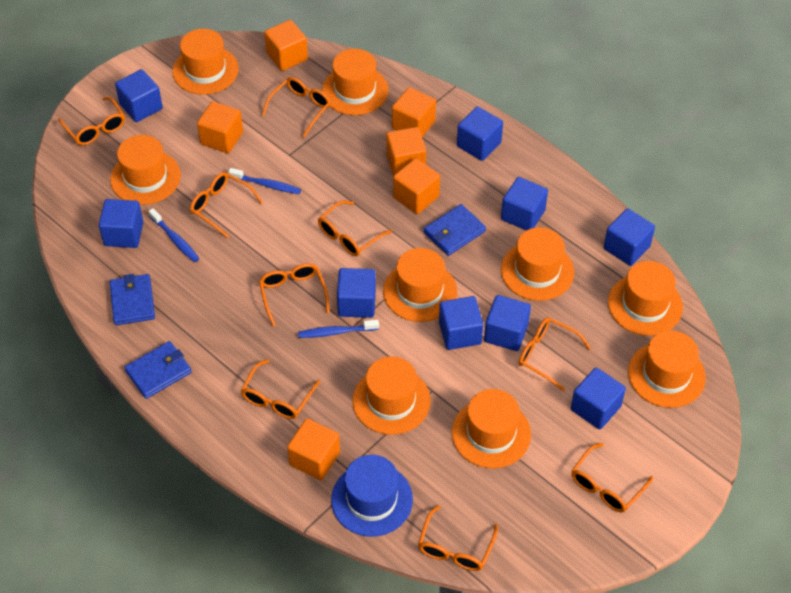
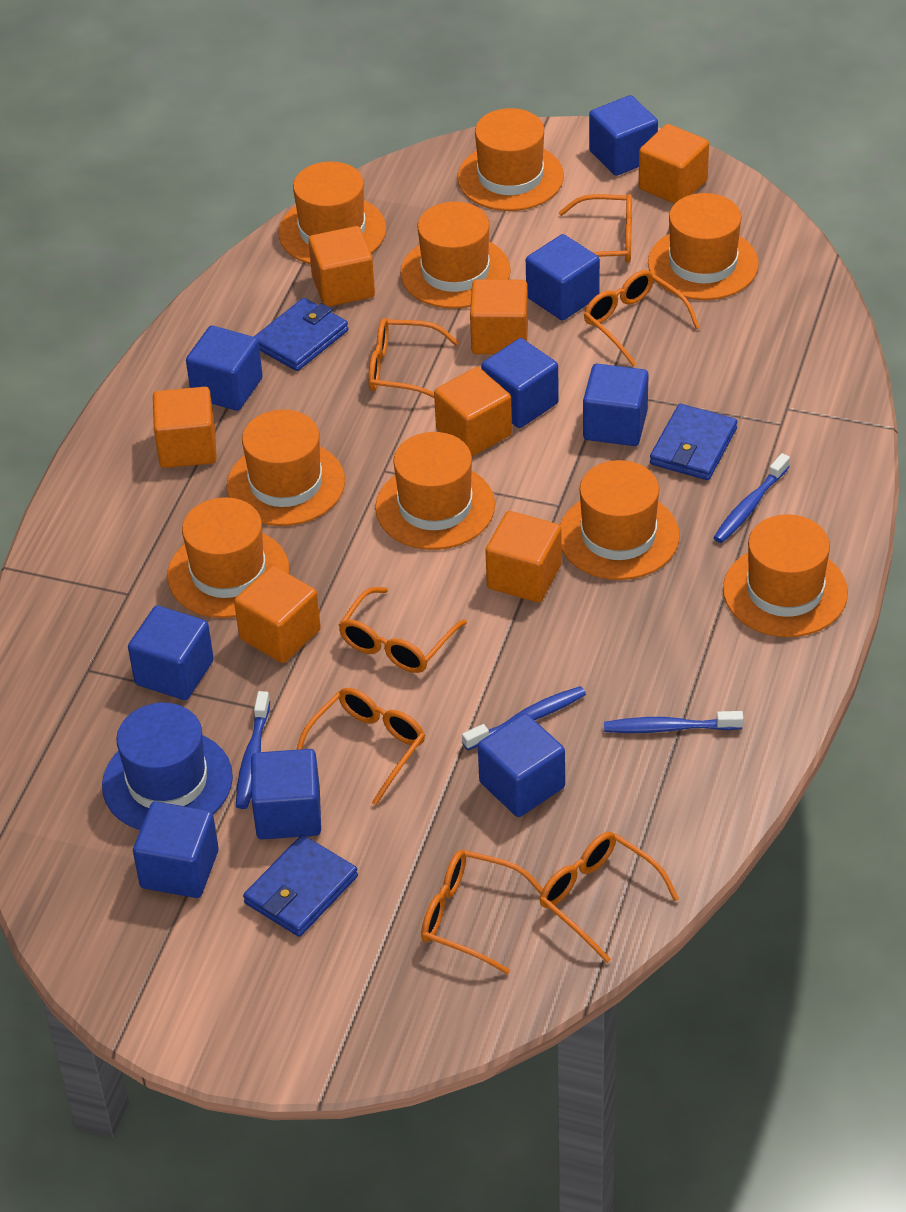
blue toothbrush: 3 -> 4
orange cube: 6 -> 7
orange glasses: 9 -> 7

